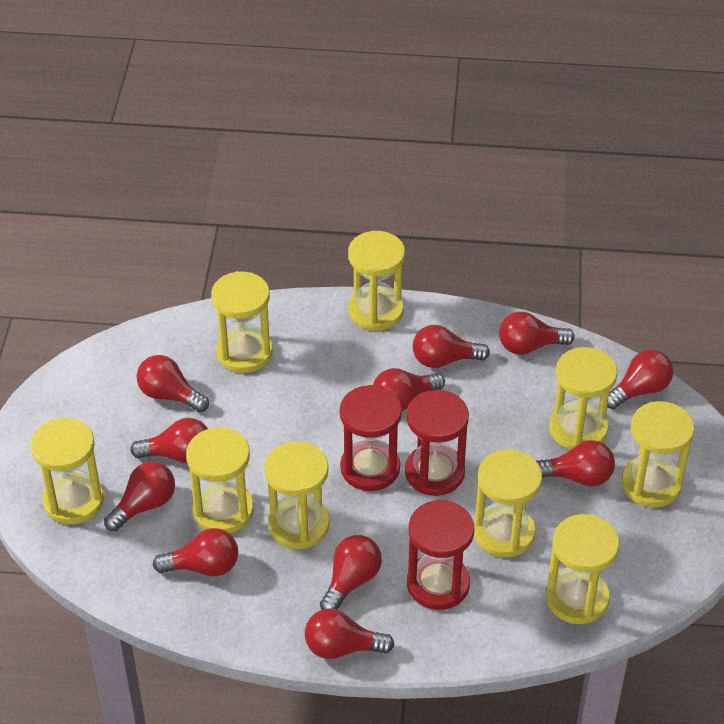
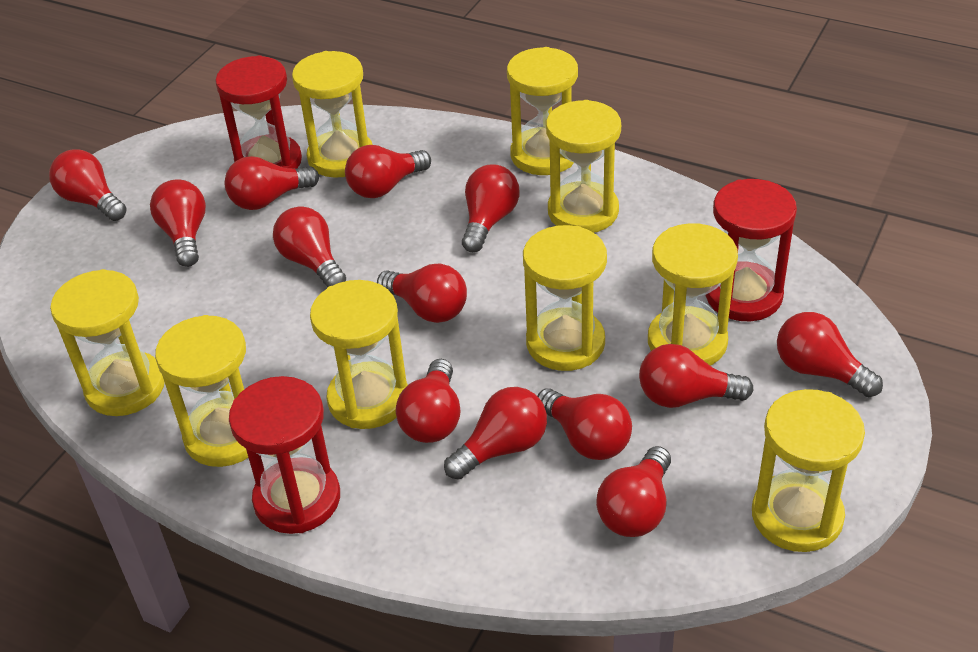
red light bulb: 11 -> 13

